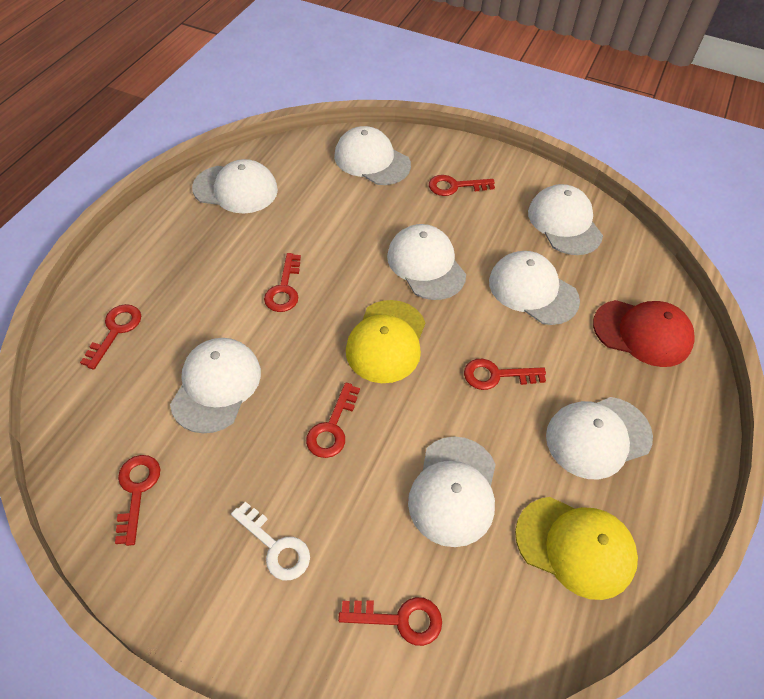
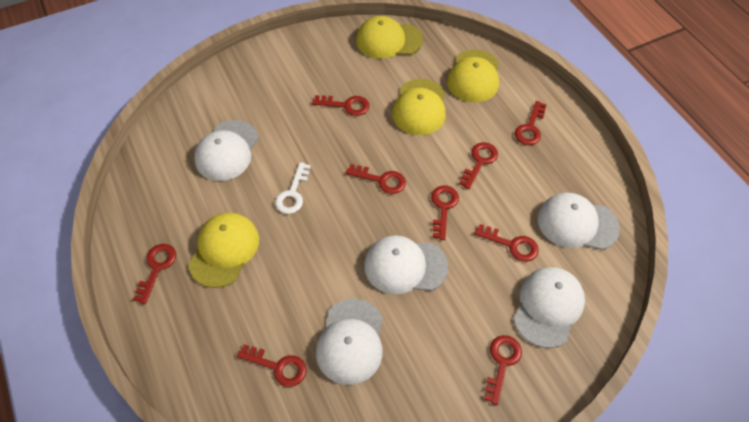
red cap: 1 -> 0
red key: 7 -> 9
white cap: 8 -> 5
yellow cap: 2 -> 4

